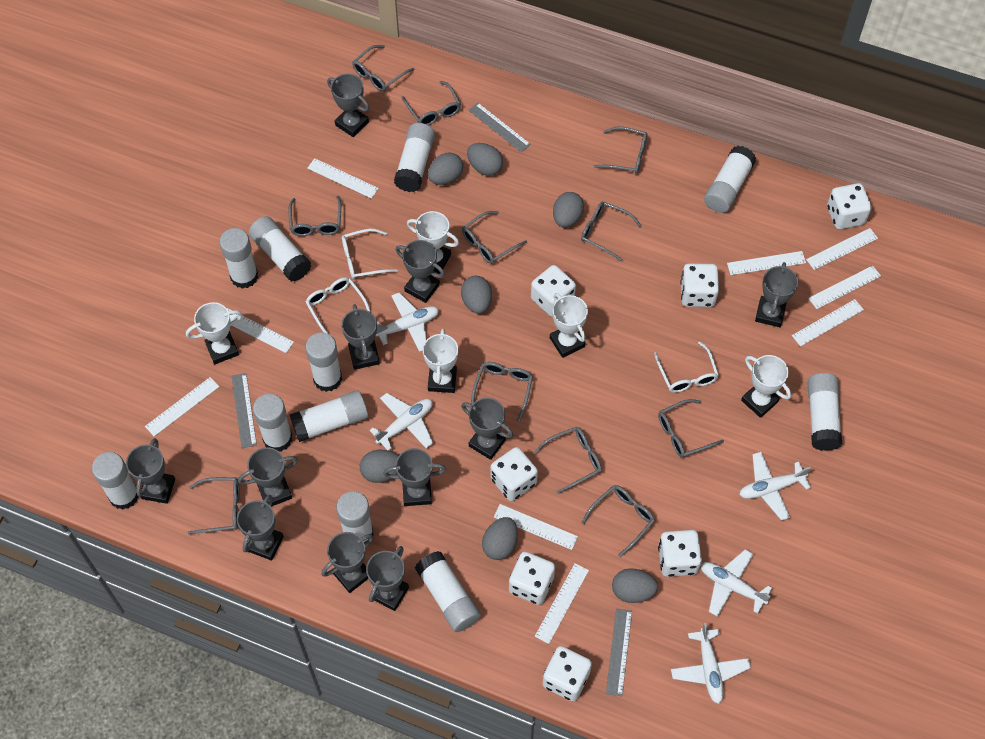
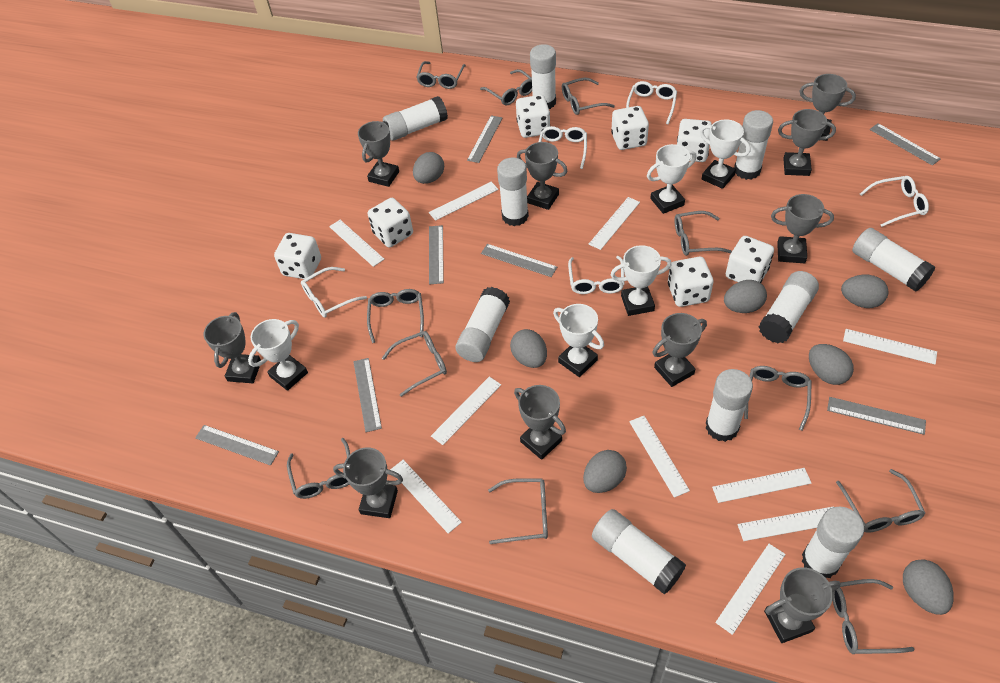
grey ruler: 3 -> 7
grey trophy: 11 -> 10
white glasses: 3 -> 5
white glue stick: 11 -> 10
white plane: 5 -> 0
white ruler: 9 -> 10

